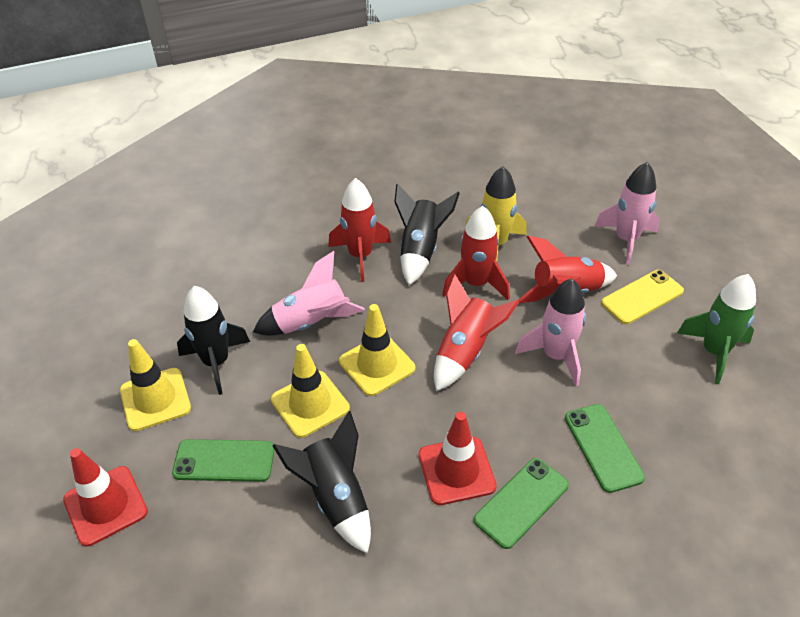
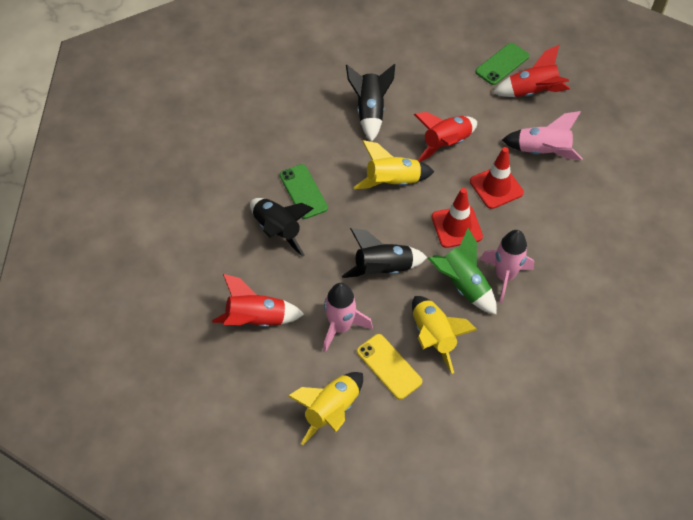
green phone: 3 -> 2
red rocket: 4 -> 3
yellow rocket: 1 -> 3
yellow traffic cone: 3 -> 0

